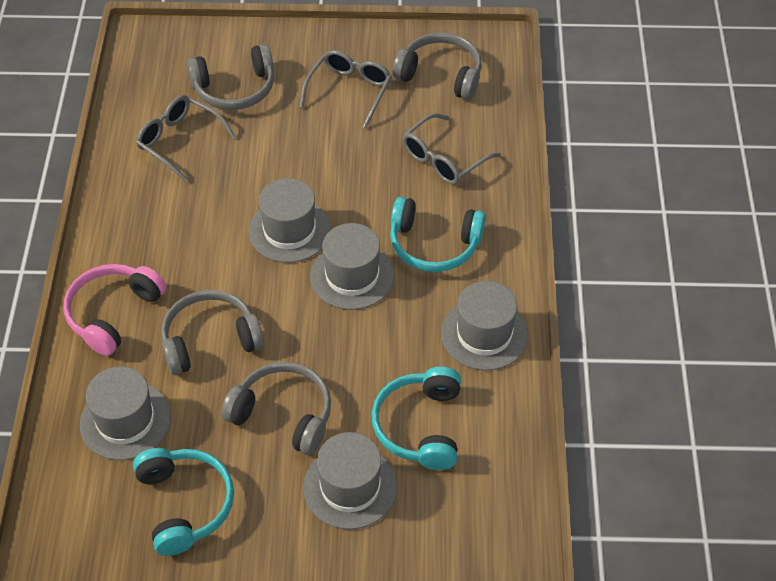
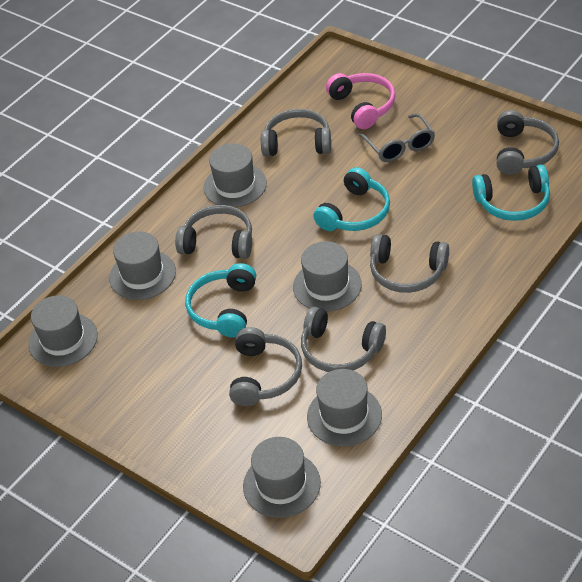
grey glasses: 3 -> 1
grey hat: 5 -> 6
grey headphones: 4 -> 6

